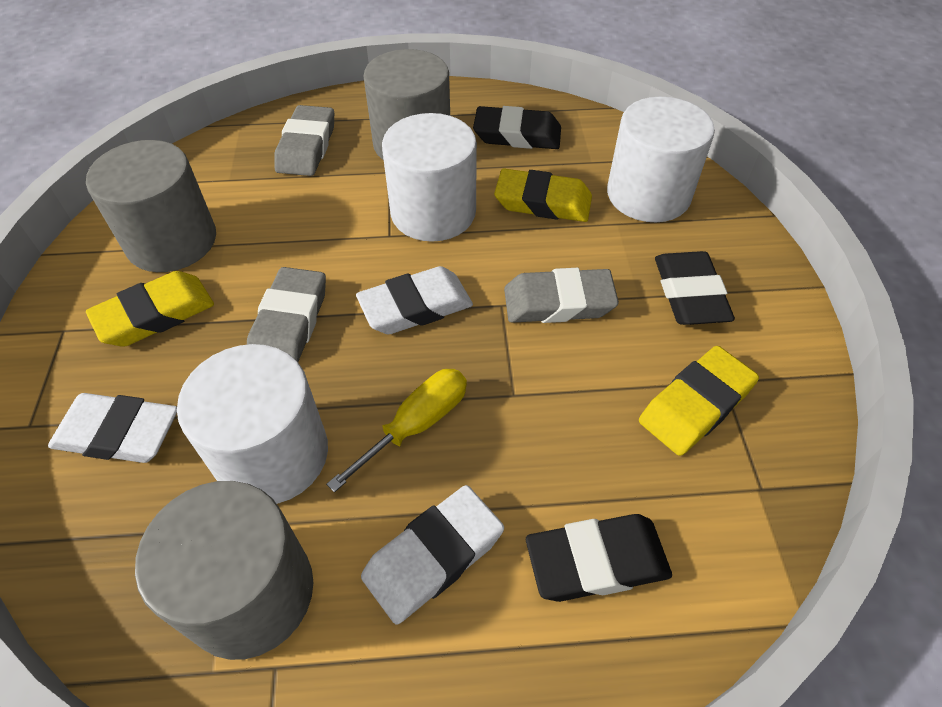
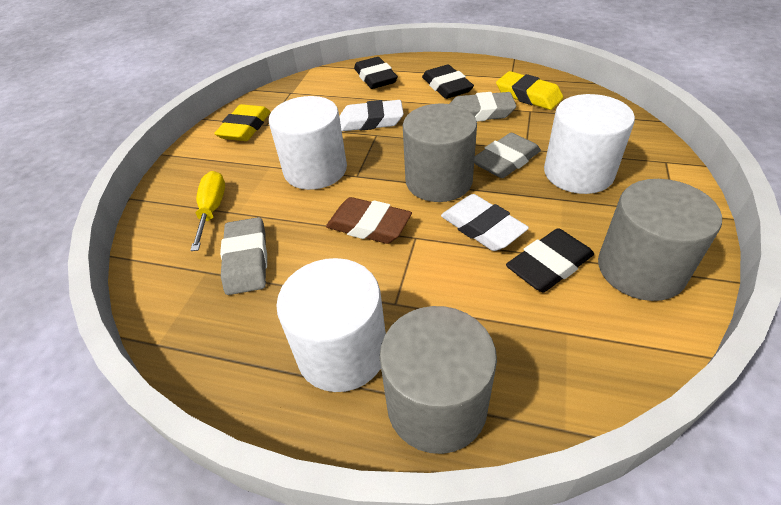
brown eraser: 0 -> 1
white eraser: 3 -> 2
yellow eraser: 3 -> 2

